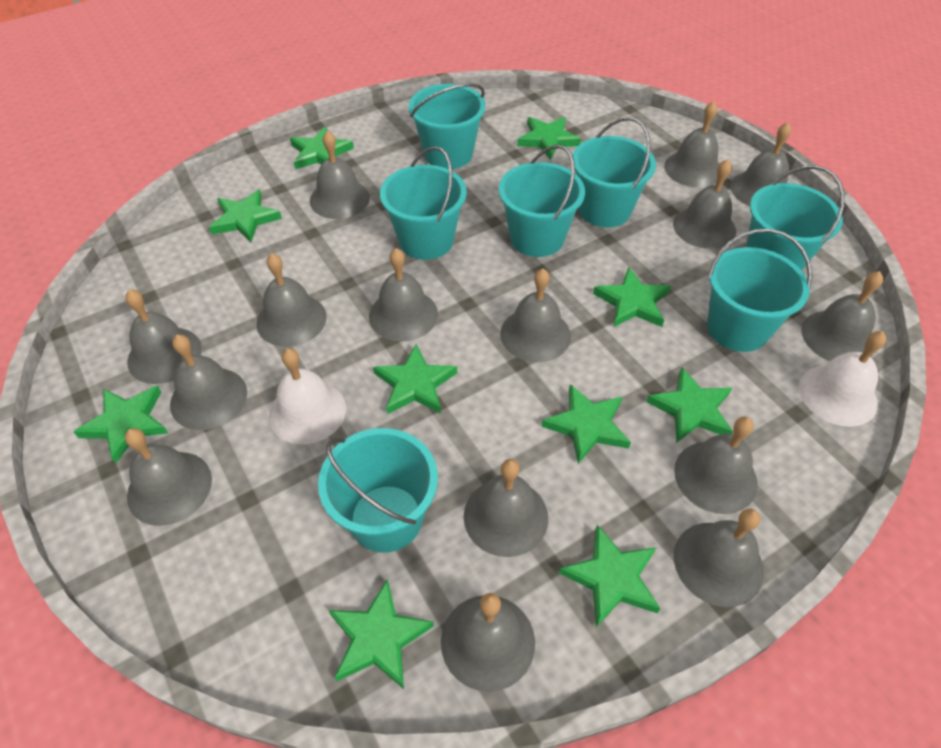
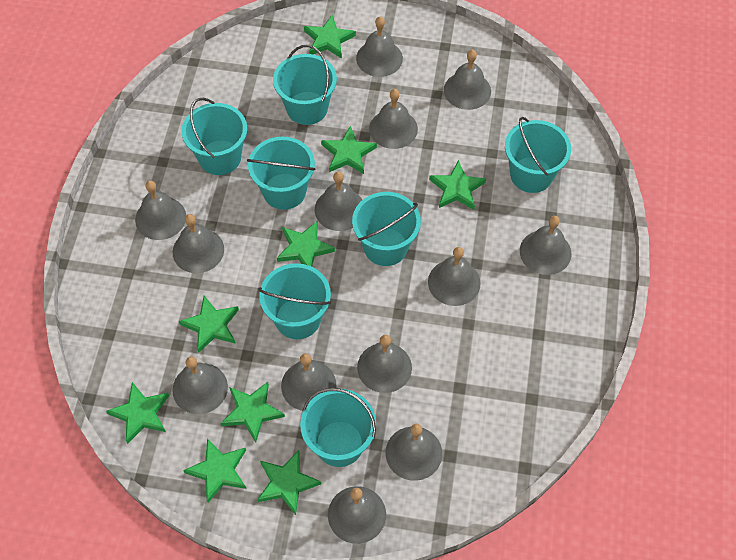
green star: 10 -> 9
grey bell: 15 -> 13
white bell: 2 -> 0

